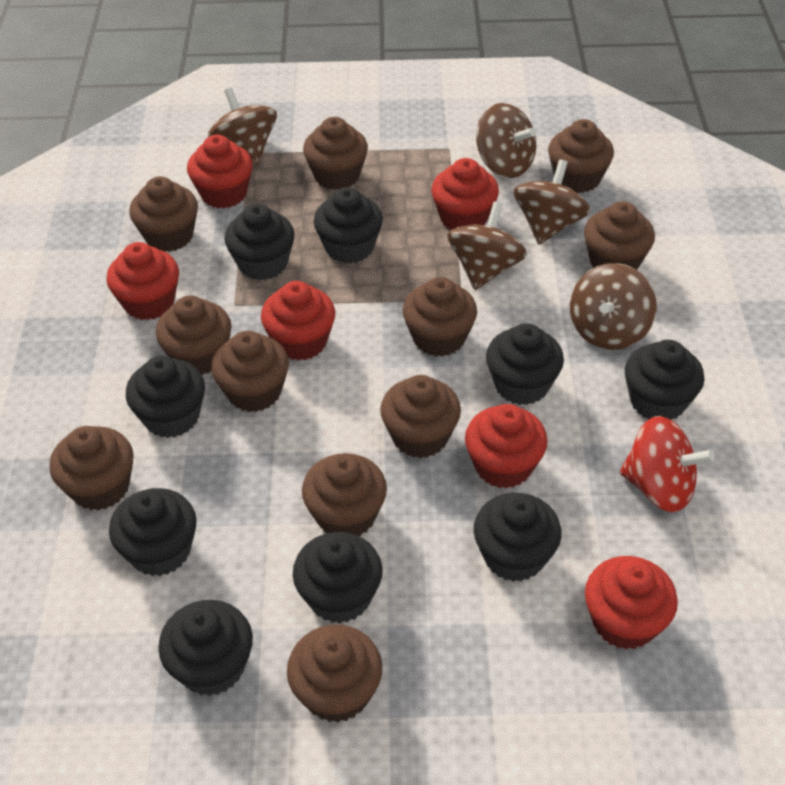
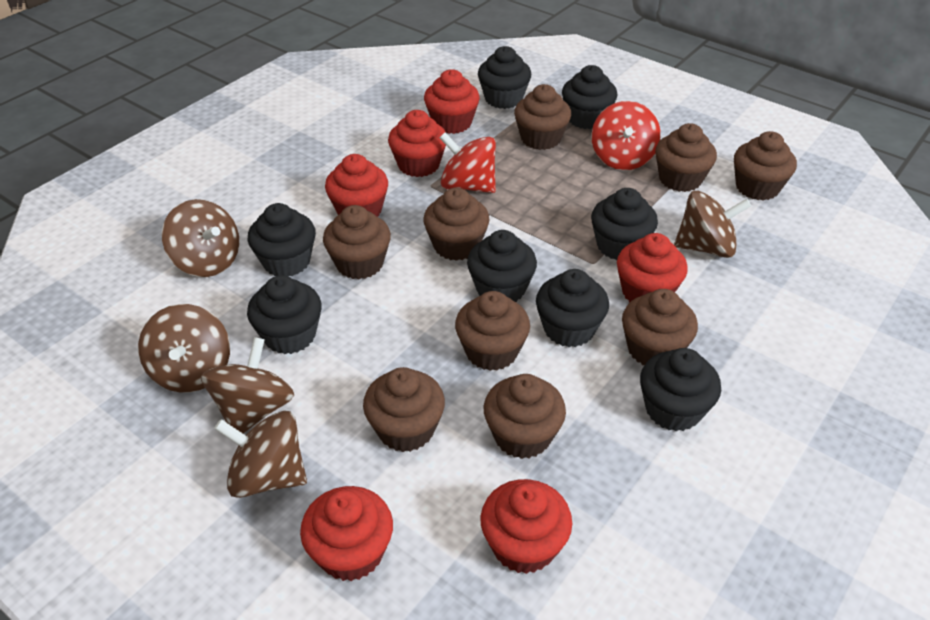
black cupcake: 9 -> 8
brown cupcake: 11 -> 9
red spinning top: 1 -> 2

